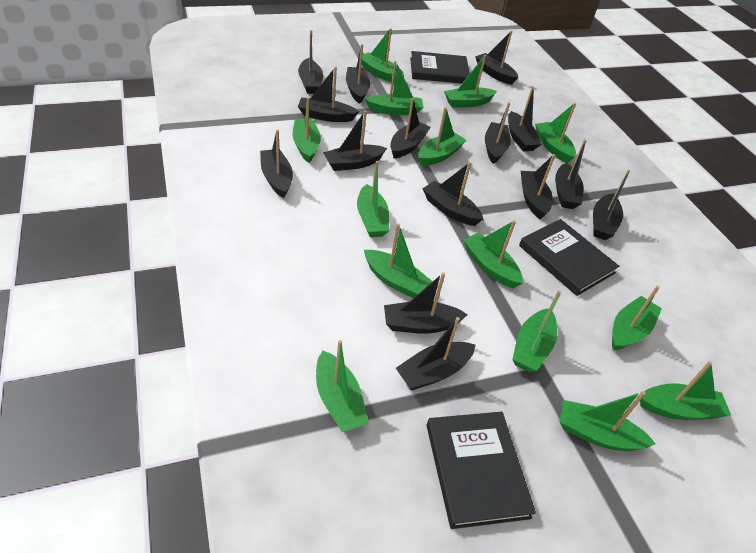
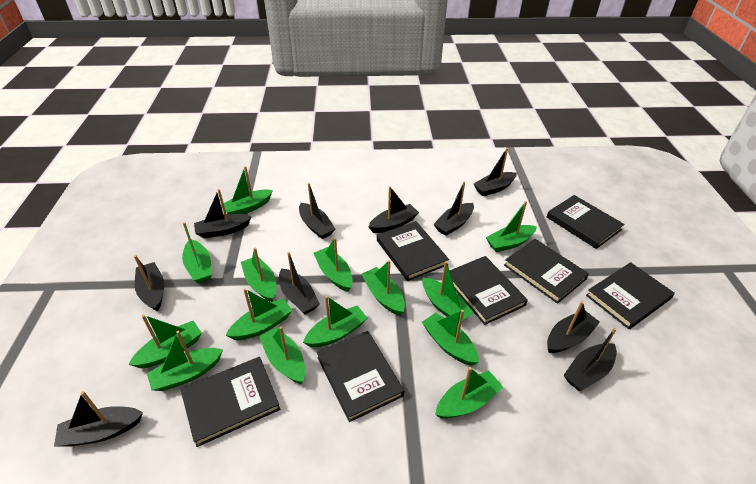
black boat: 15 -> 10
black book: 3 -> 7

